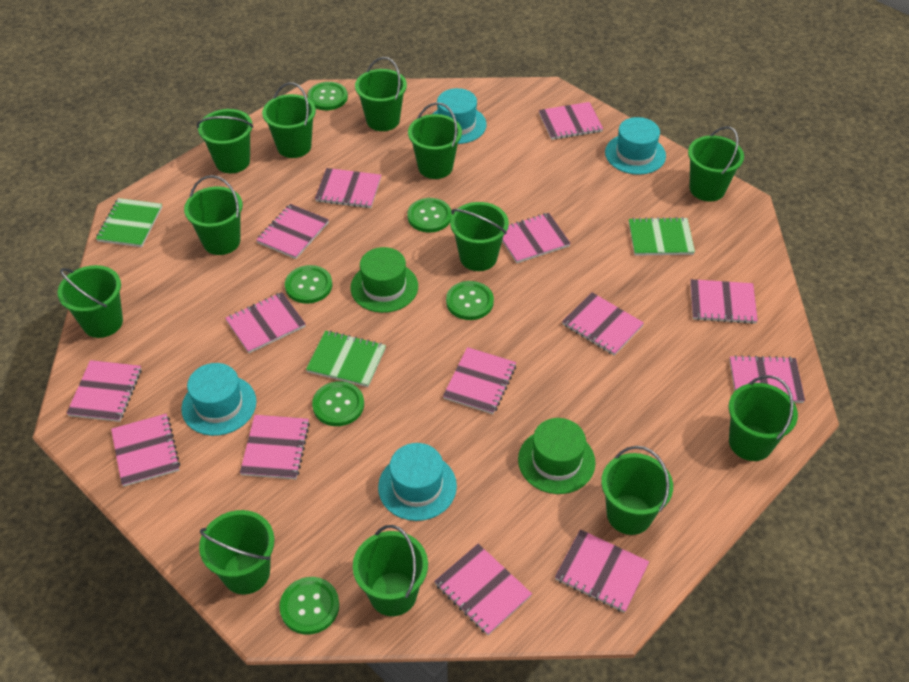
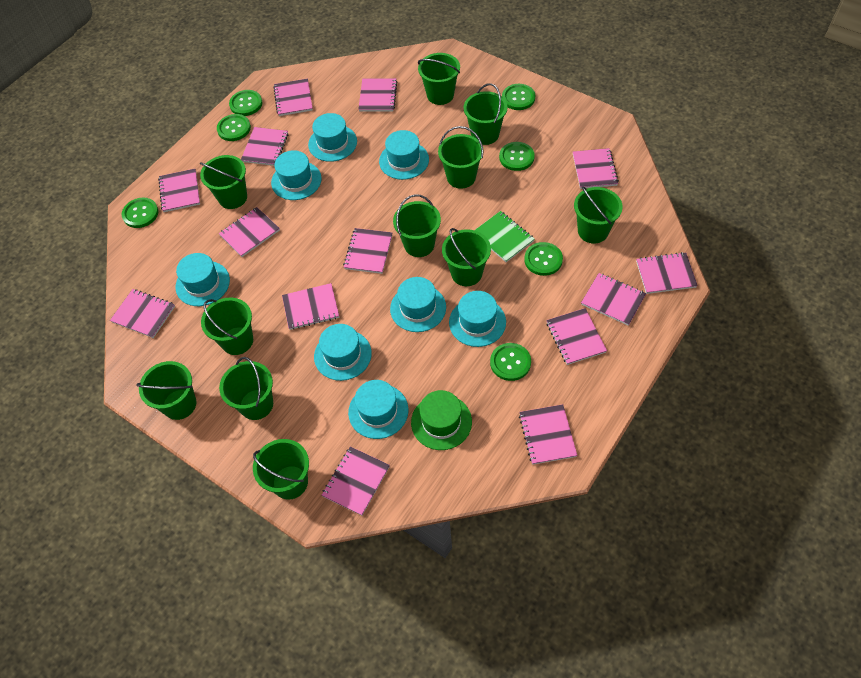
green bucket: 12 -> 11
green button: 6 -> 7
green hat: 2 -> 1
green notebook: 3 -> 1
turquoise hat: 4 -> 8

